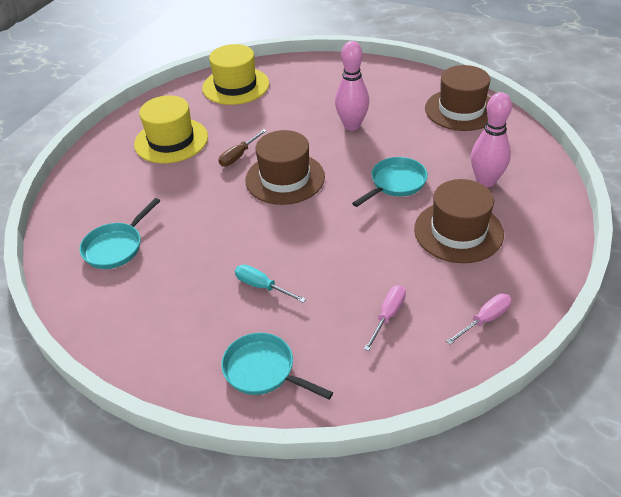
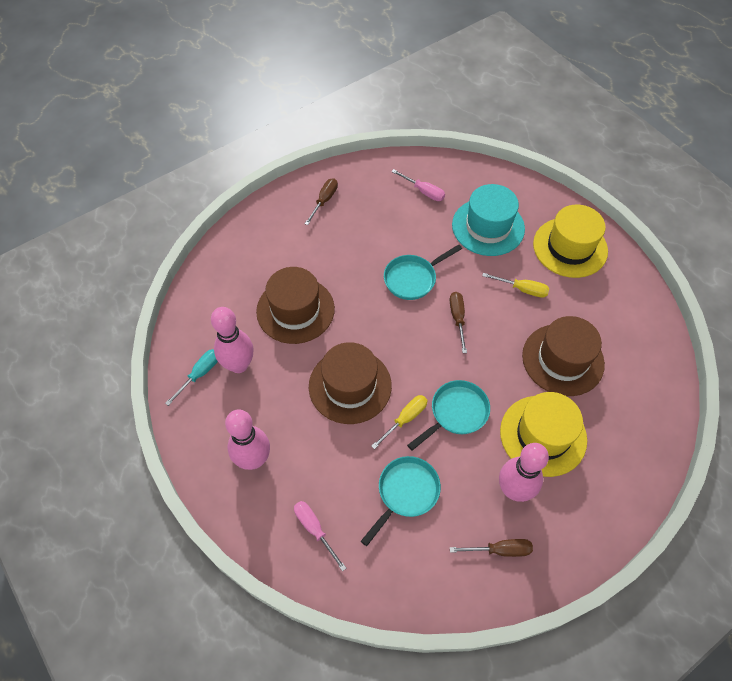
brown screwdriver: 1 -> 3
pink bowling pin: 2 -> 3
turquoise hat: 0 -> 1
yellow screwdriver: 0 -> 2

